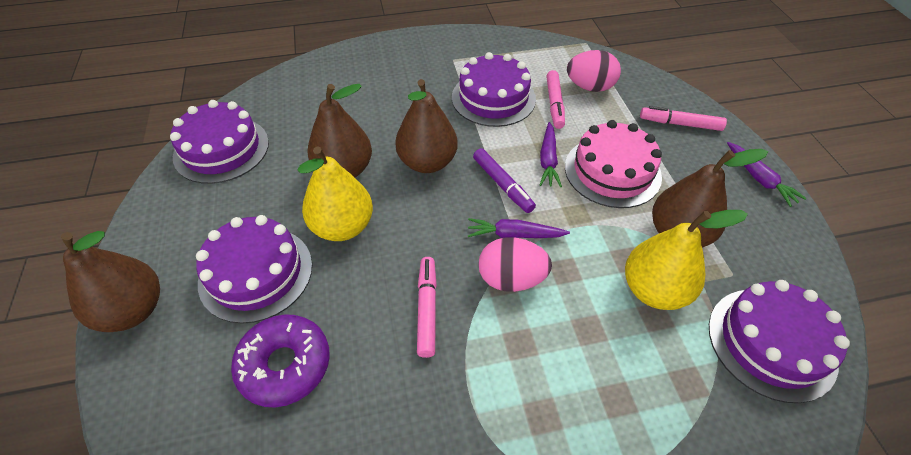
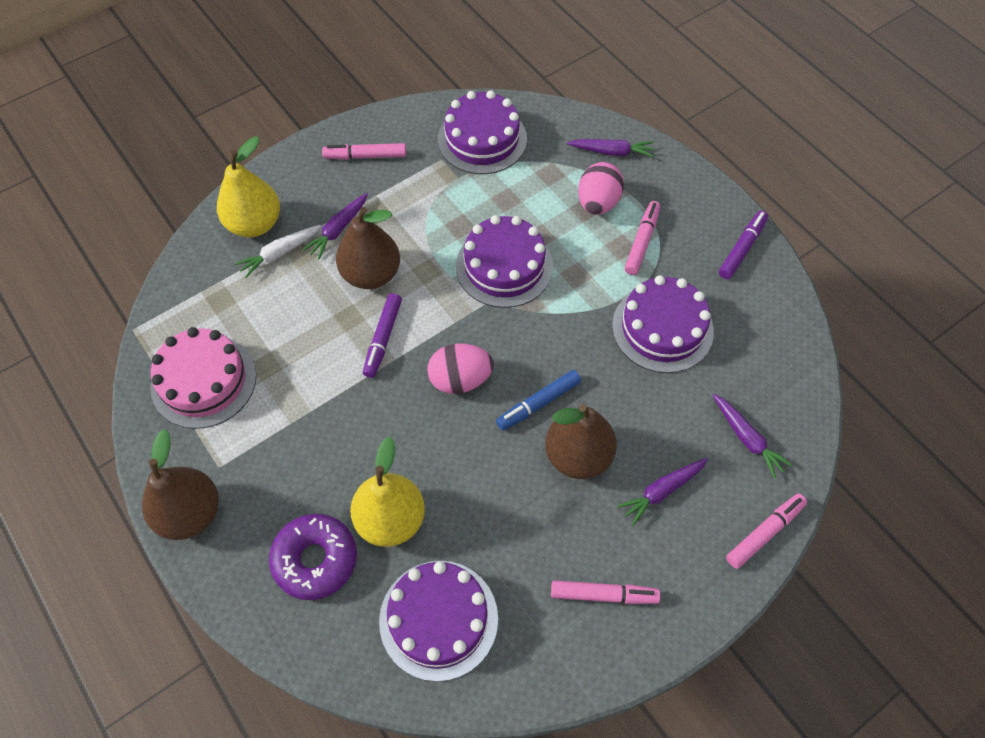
blue marker: 0 -> 1
brown pear: 4 -> 3
pink marker: 3 -> 4
purple carrot: 3 -> 4
purple marker: 1 -> 2
white carrot: 0 -> 1

